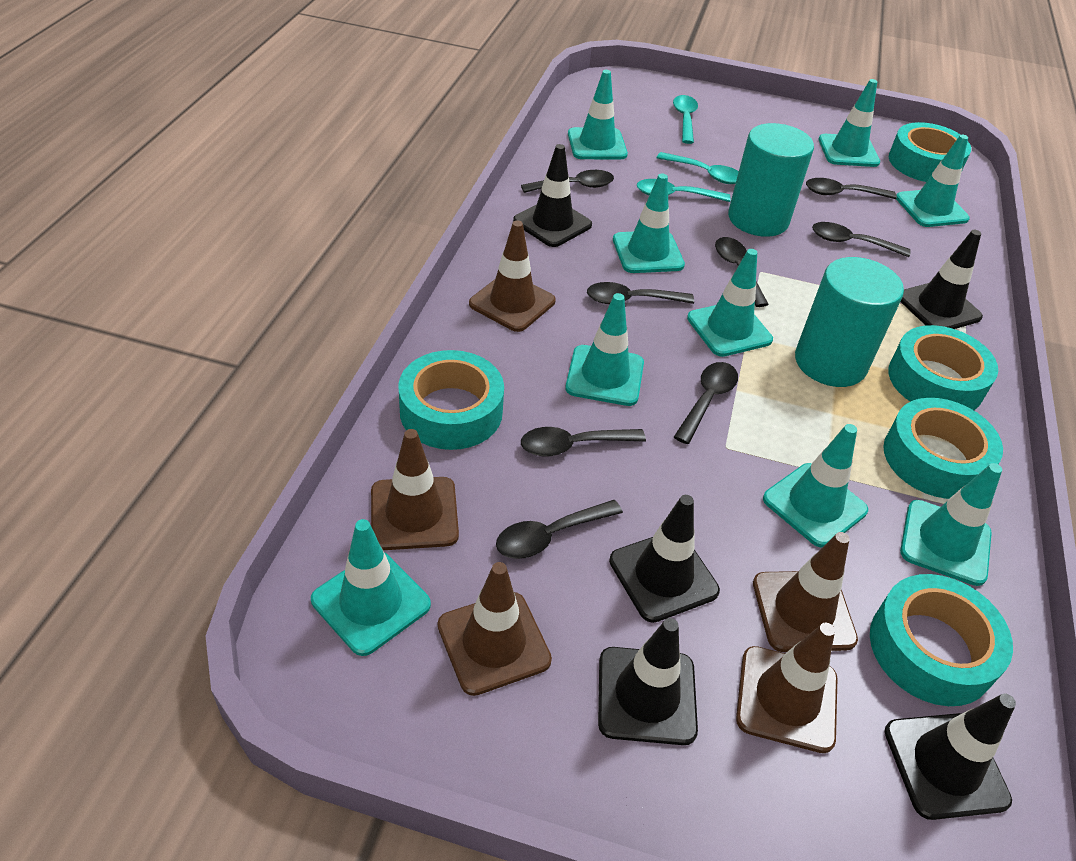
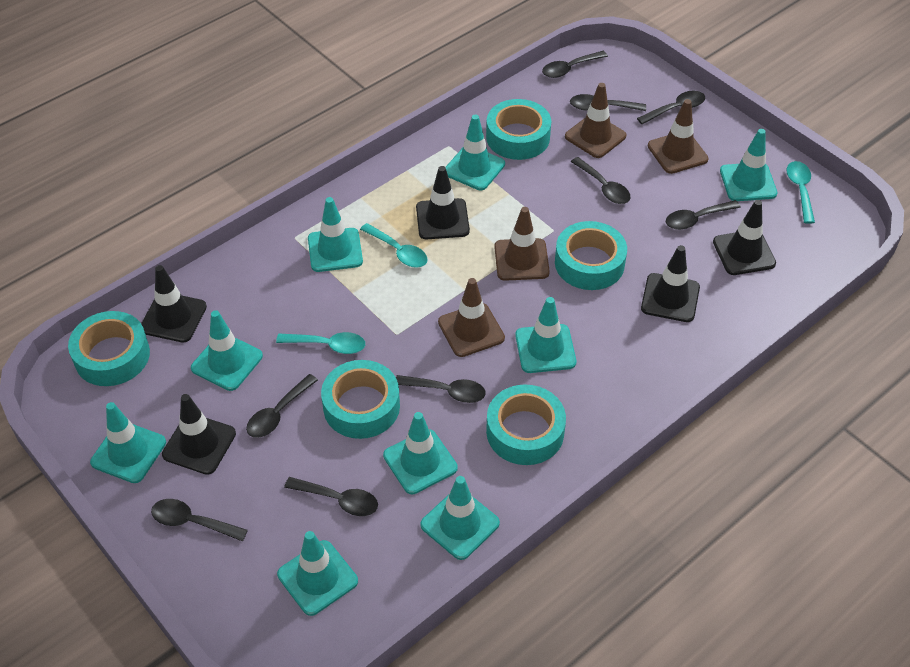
black spoon: 8 -> 9
brown traffic cone: 5 -> 4
turquoise cylinder: 2 -> 0

